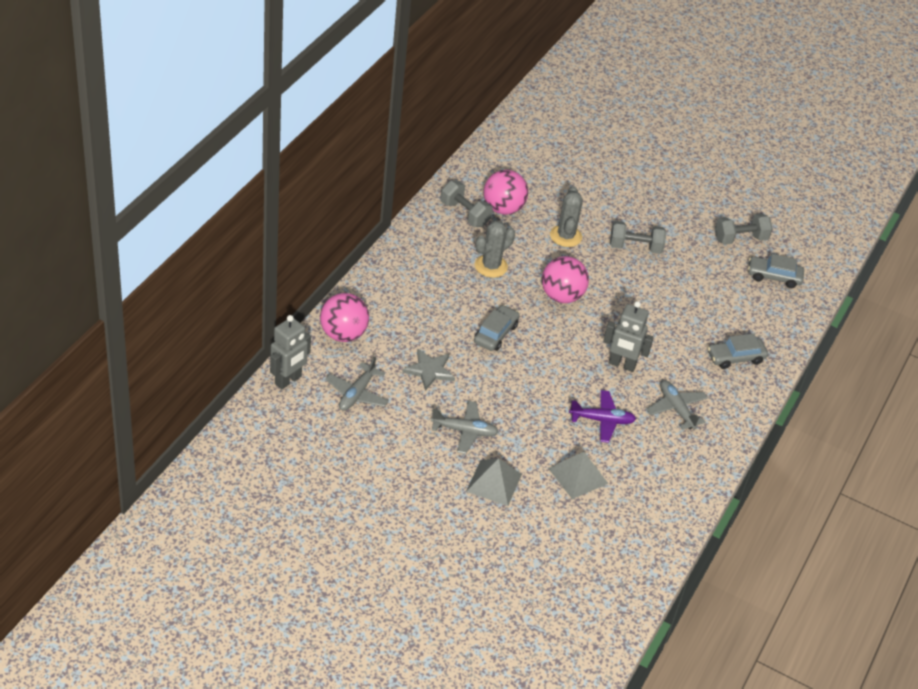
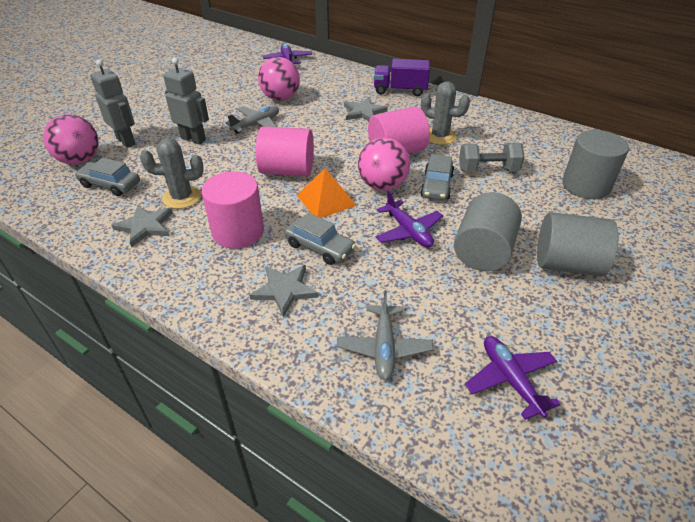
grey cylinder: 0 -> 3
grey dumbbell: 3 -> 1
grey plane: 3 -> 2
grey pyramid: 2 -> 0
grey star: 1 -> 3
orange pyramid: 0 -> 1
pink cylinder: 0 -> 3
purple plane: 1 -> 3
purple truck: 0 -> 1

